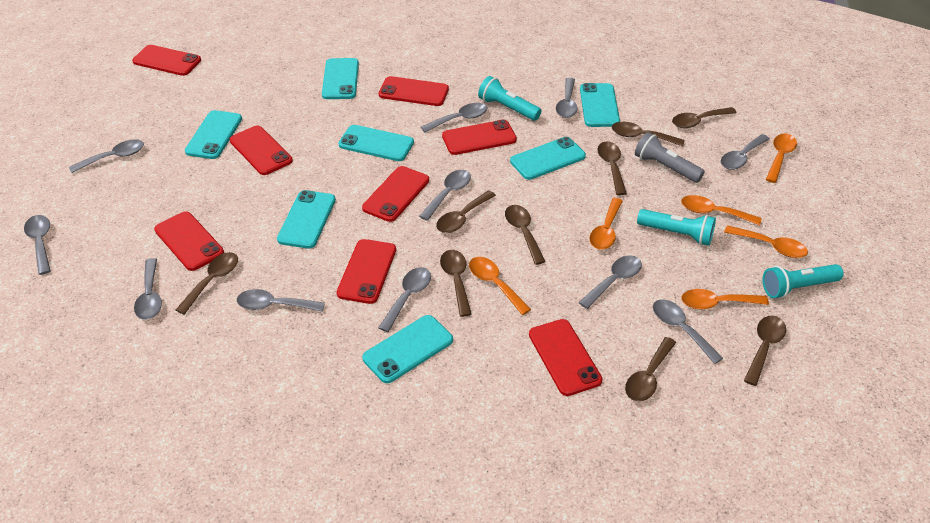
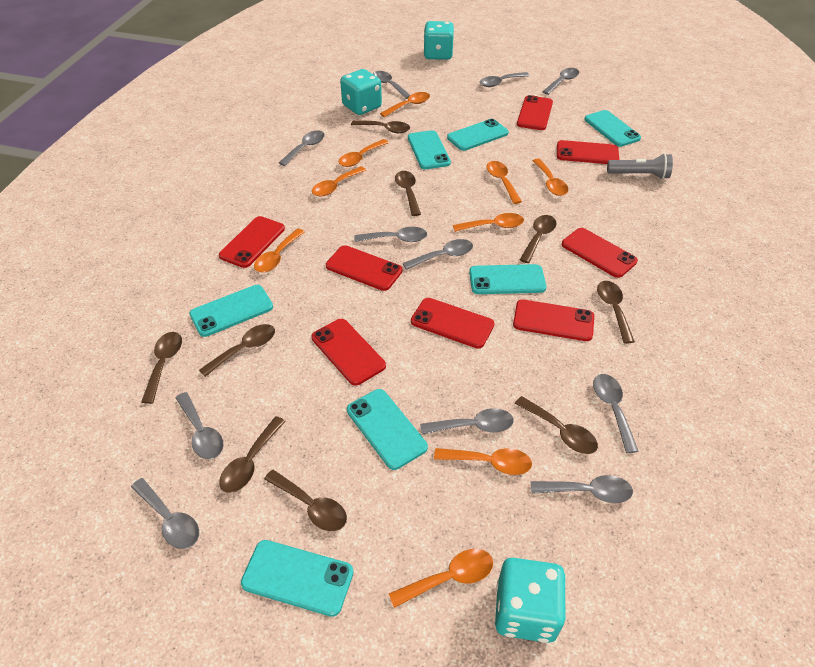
orange spoon: 6 -> 9
turquoise dice: 0 -> 3
turquoise flashlight: 3 -> 0

